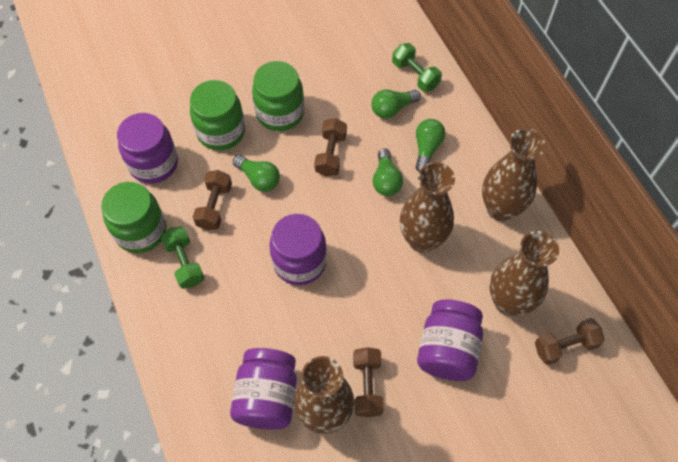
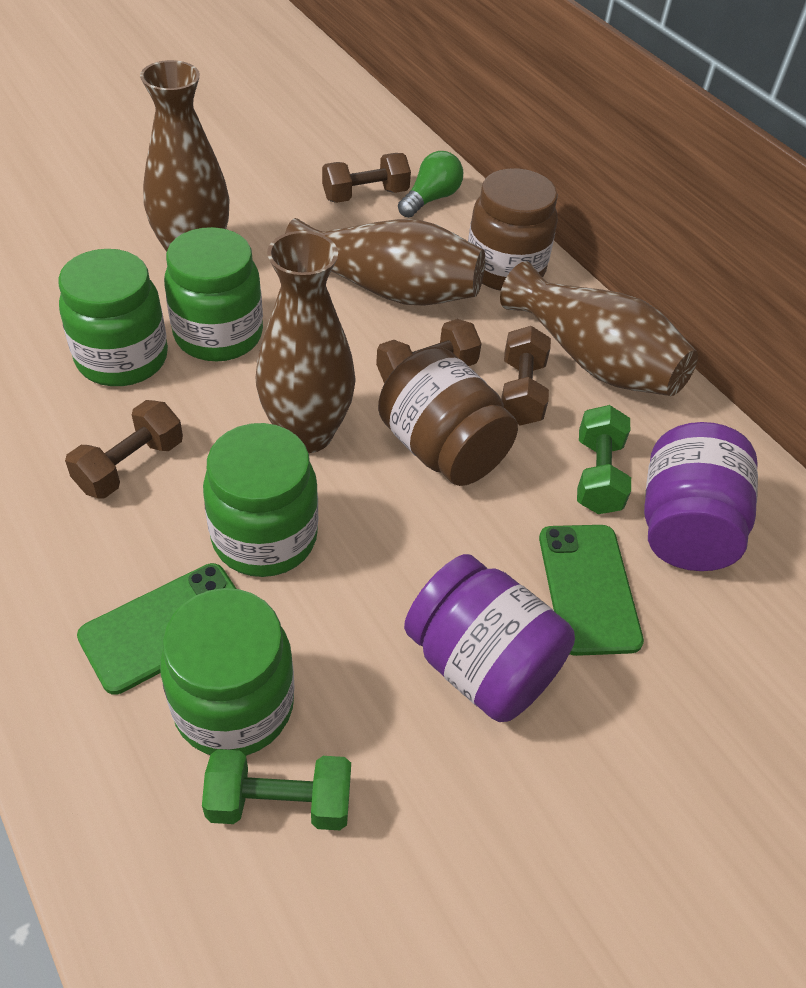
brown jar: 0 -> 2
green jar: 3 -> 4
green light bulb: 4 -> 1
green phone: 0 -> 2
purple jar: 4 -> 2

